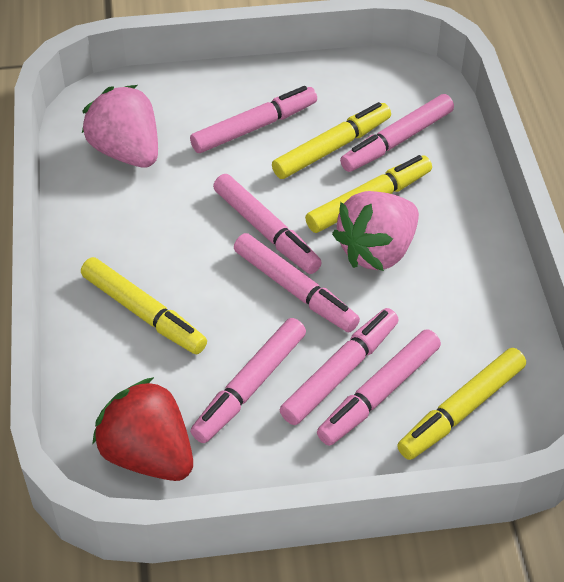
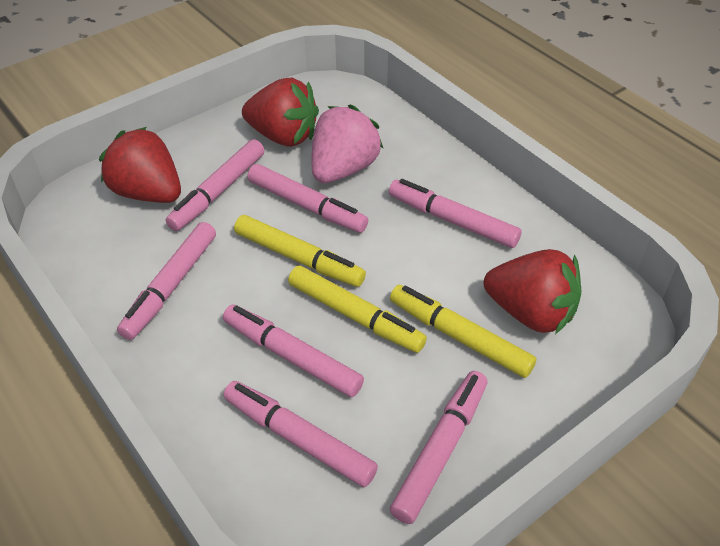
pink strawberry: 2 -> 1
red strawberry: 1 -> 3
yellow marker: 4 -> 3

